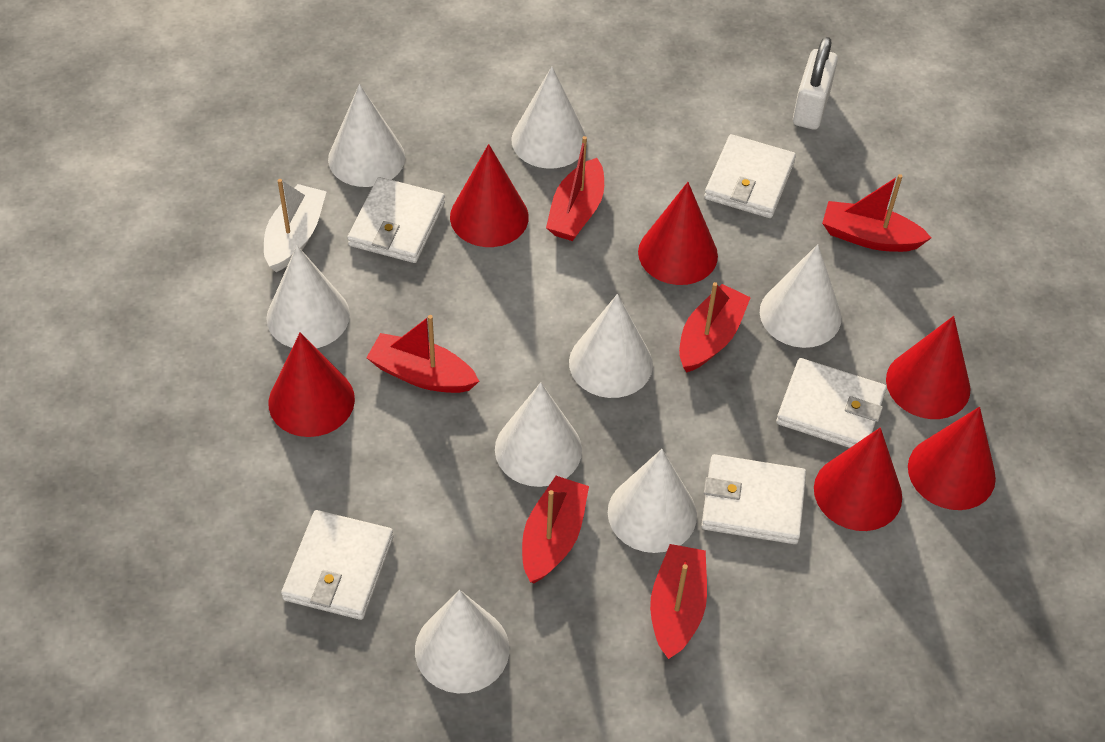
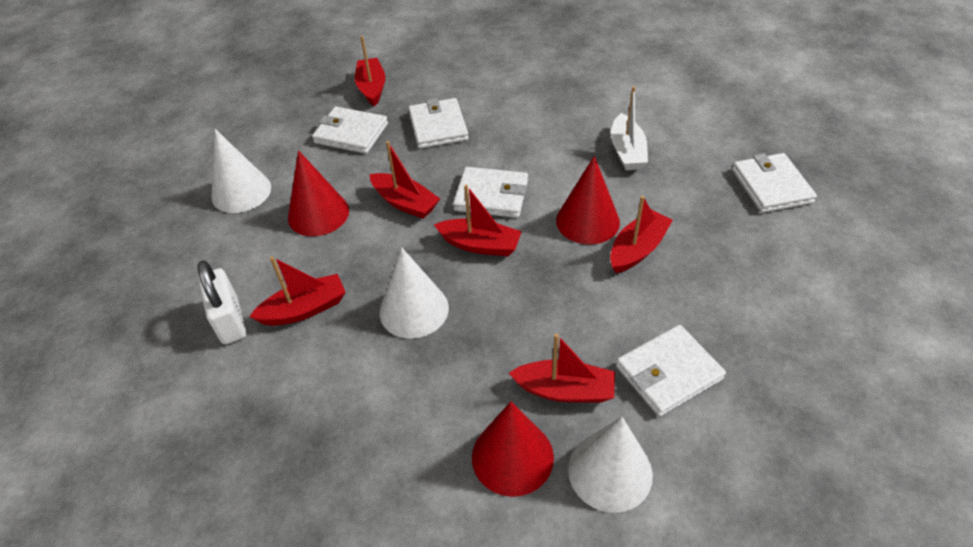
red cone: 6 -> 3
white cone: 8 -> 3

